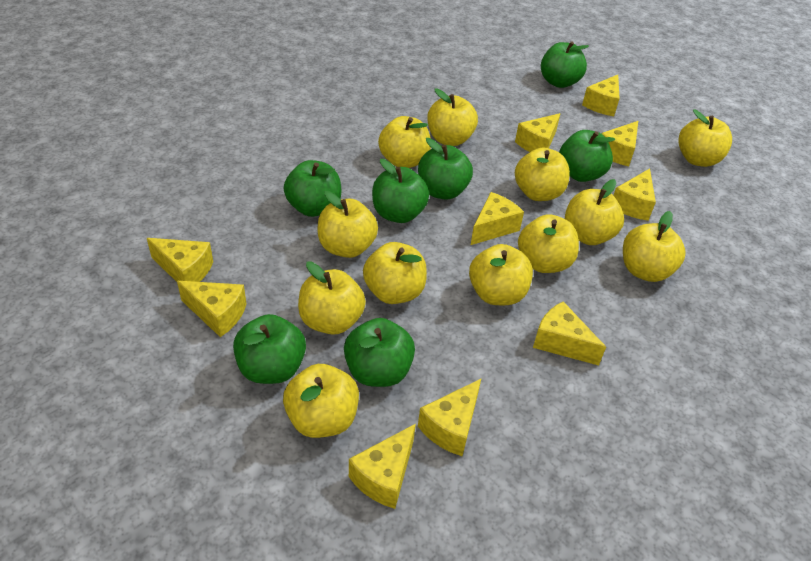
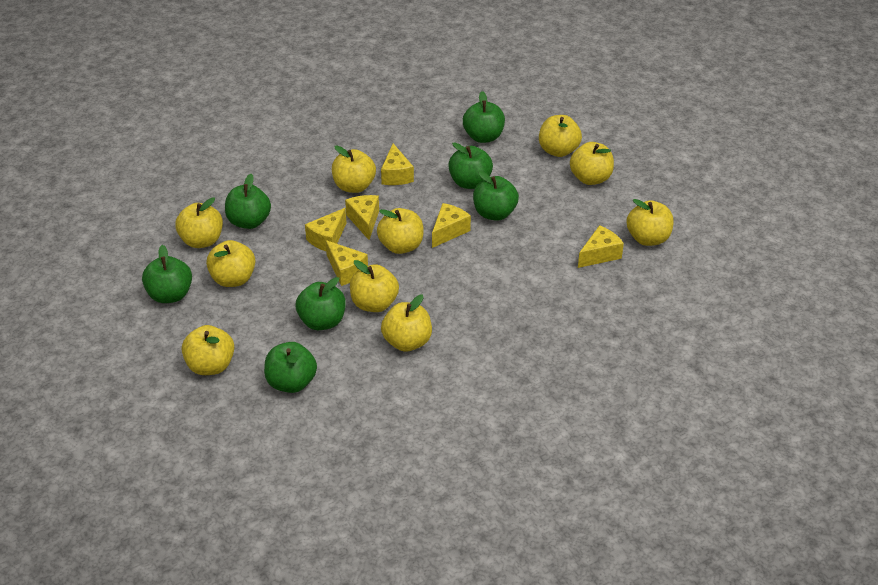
yellow apple: 12 -> 10
yellow cheese: 10 -> 6

